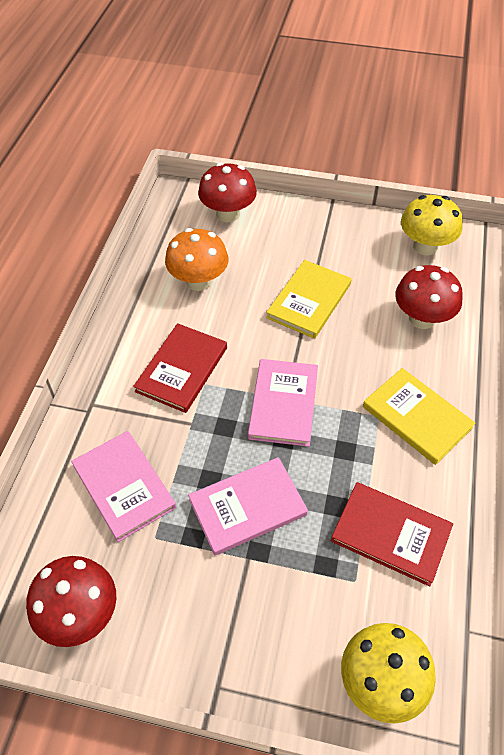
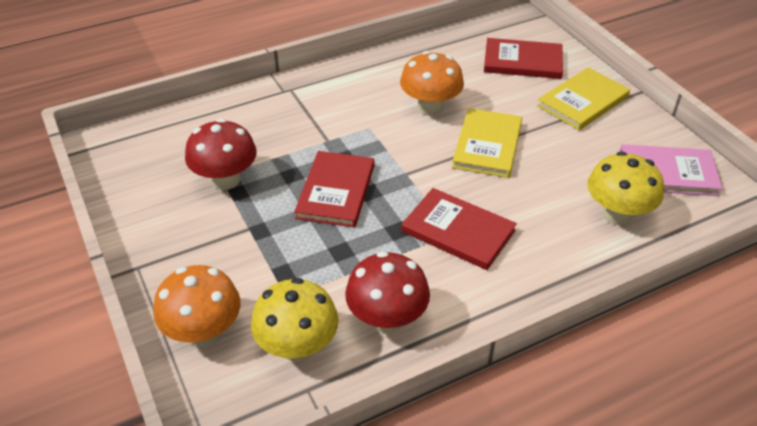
orange mushroom: 1 -> 2
pink book: 3 -> 1
red book: 2 -> 3
red mushroom: 3 -> 2

